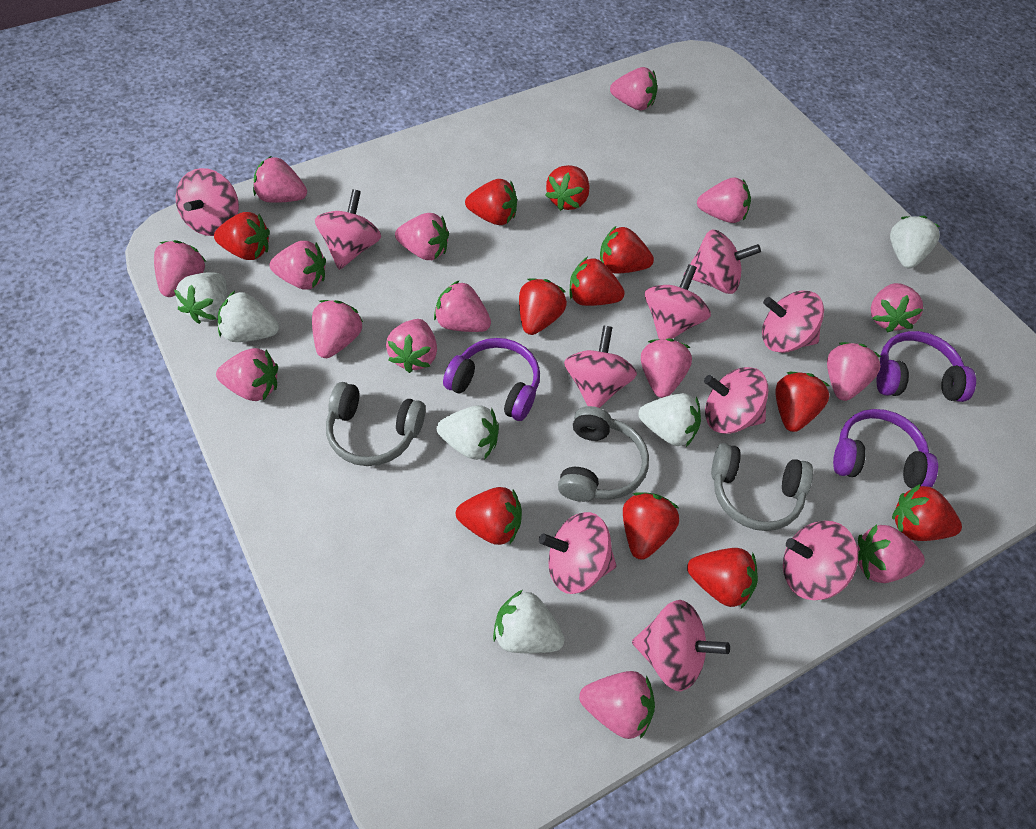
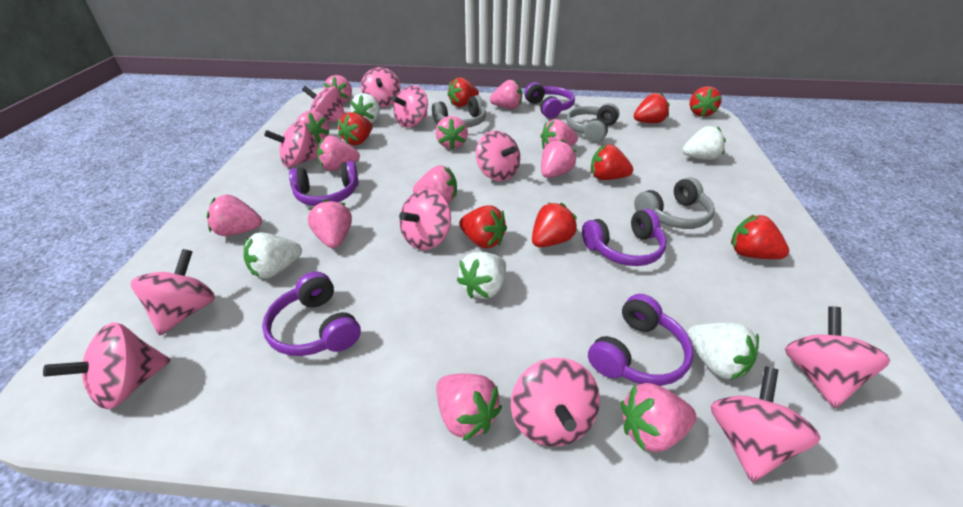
pink spinning top: 10 -> 11
pink strawberry: 15 -> 12
purple headphones: 3 -> 5
red strawberry: 11 -> 8
white strawberry: 6 -> 5

